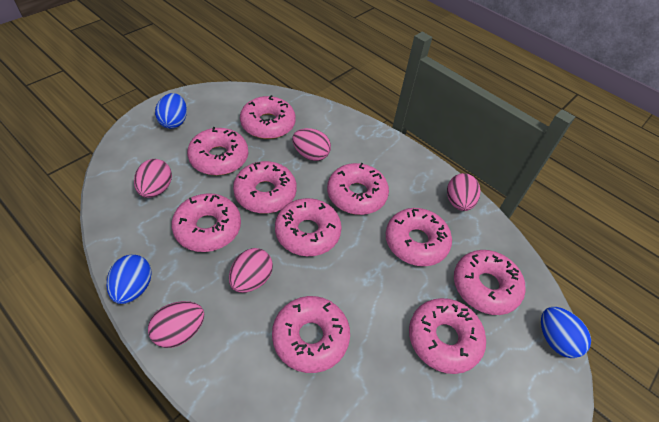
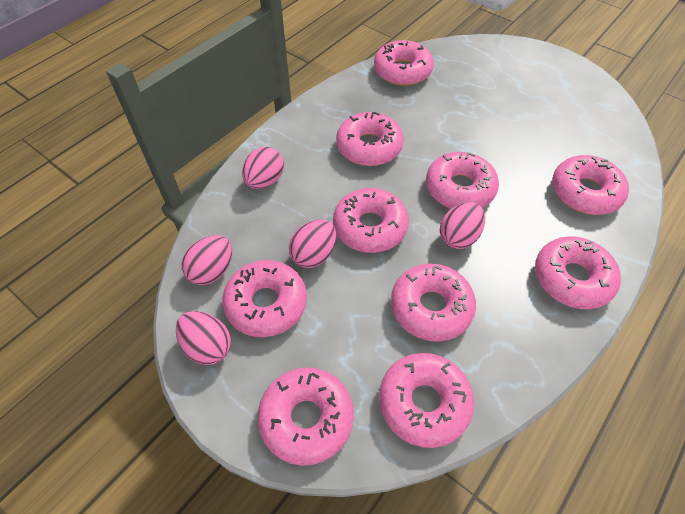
blue egg: 3 -> 0

